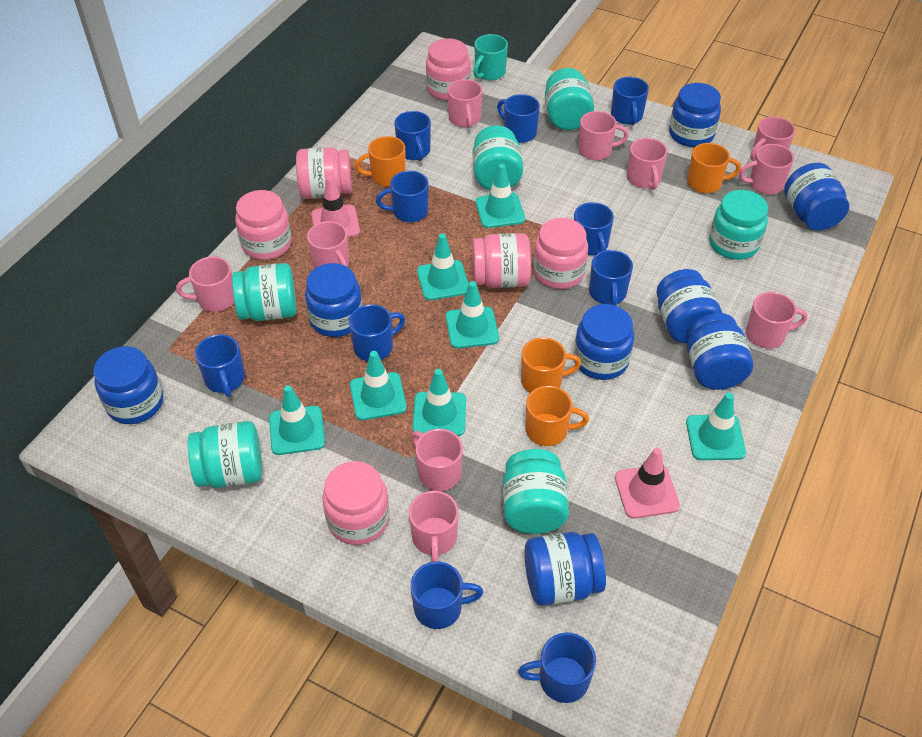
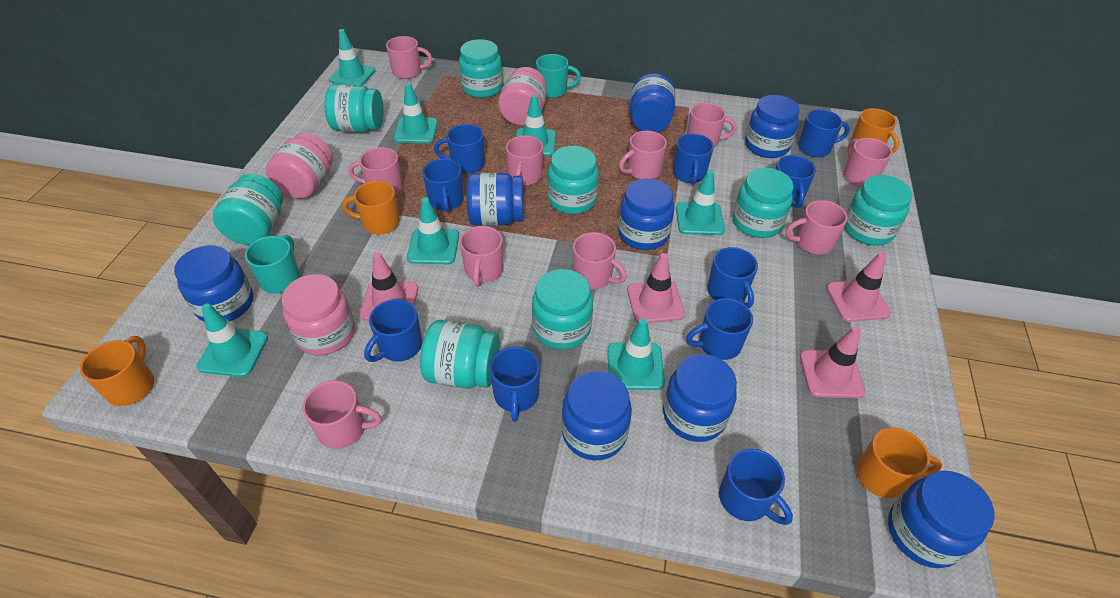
pink jar: 6 -> 3
pink traffic cone: 2 -> 4
turquoise jar: 6 -> 8
turquoise mug: 1 -> 2

